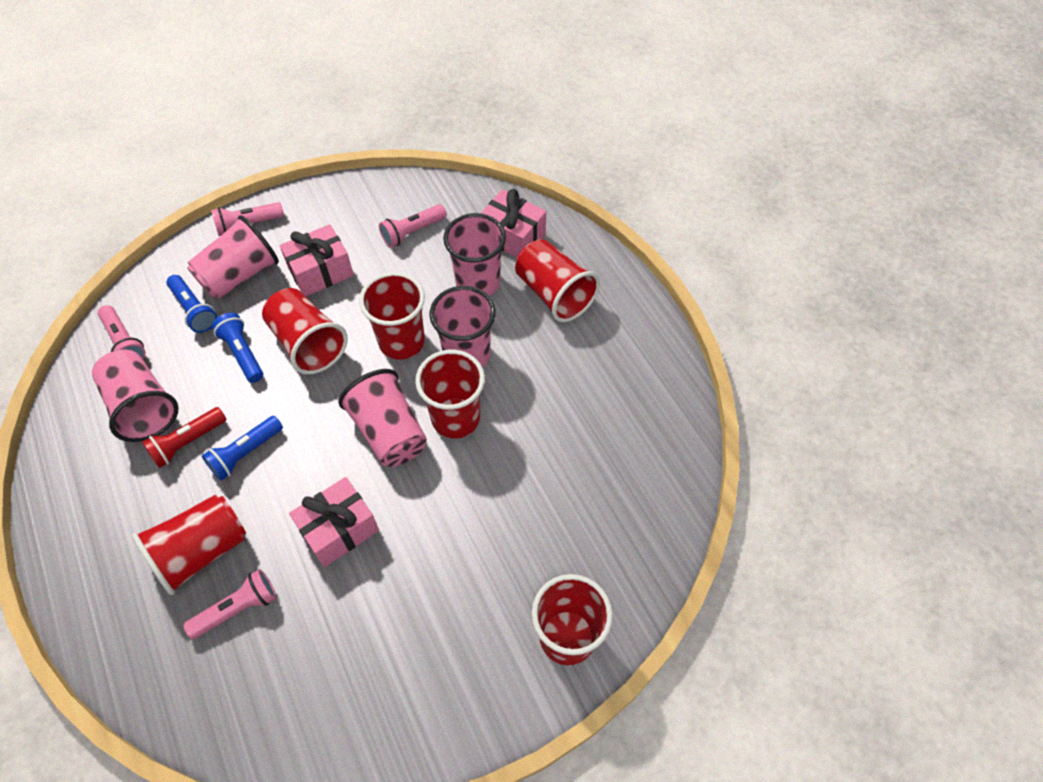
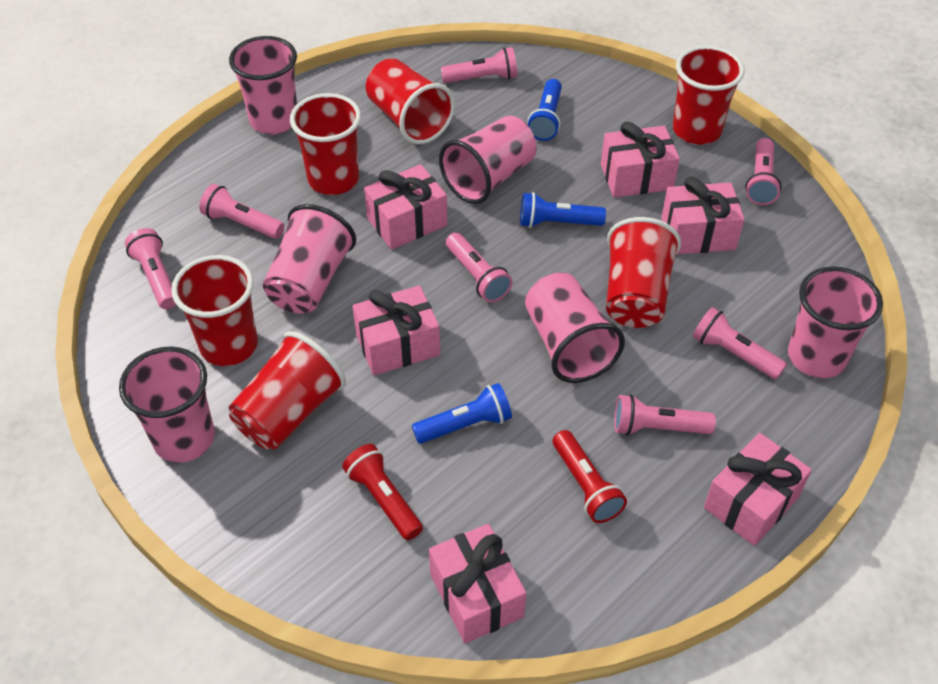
pink cup: 5 -> 6
pink flashlight: 4 -> 7
pink gift: 3 -> 6
red flashlight: 1 -> 2

